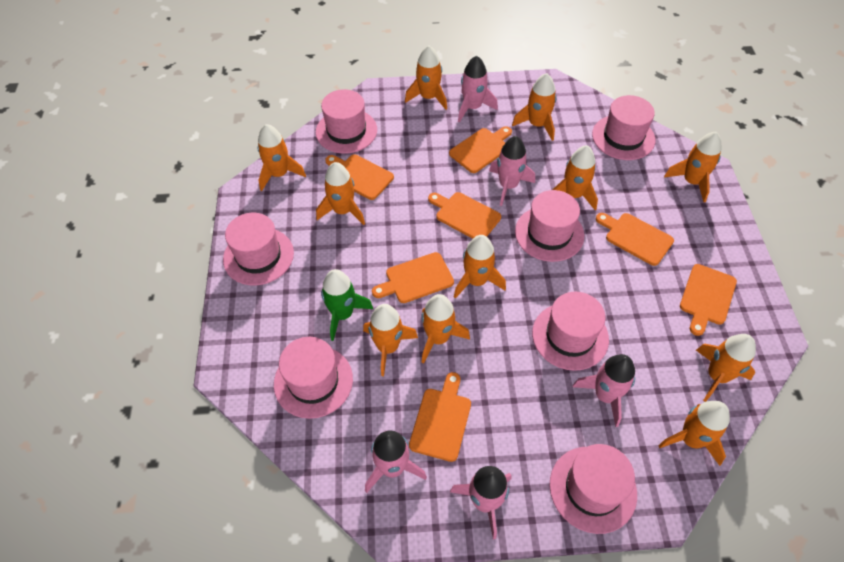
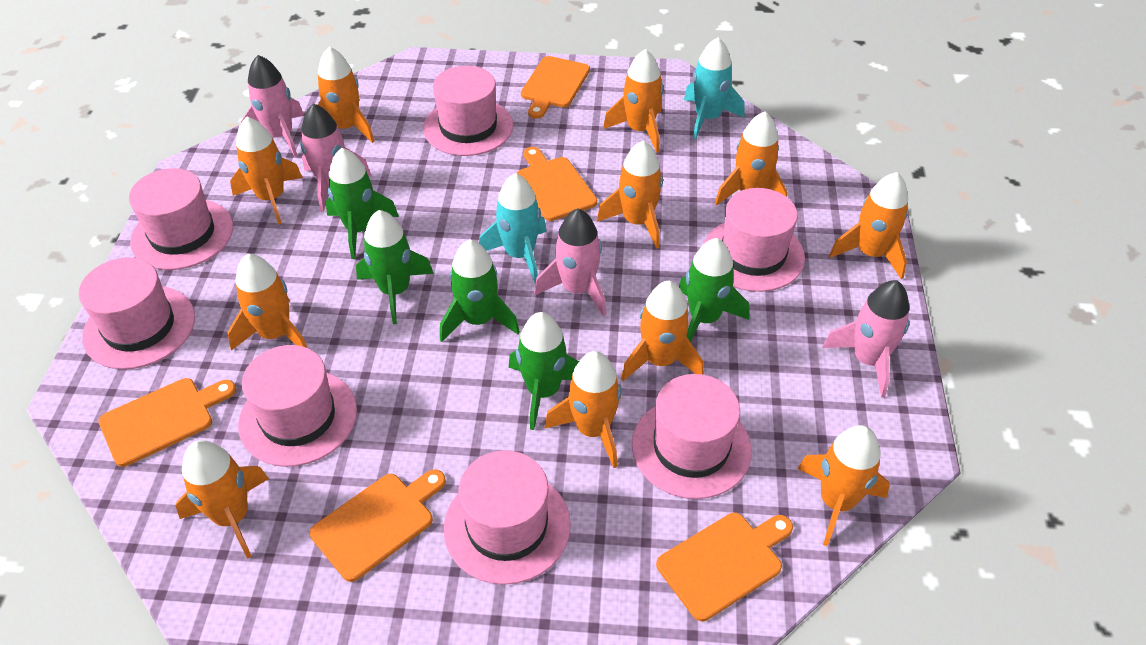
green rocket: 1 -> 5
orange cutting board: 7 -> 5
pink rocket: 5 -> 4
turquoise rocket: 0 -> 2

